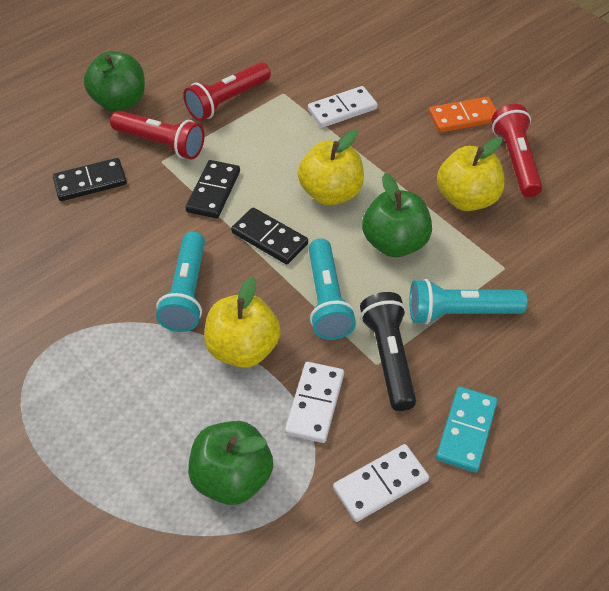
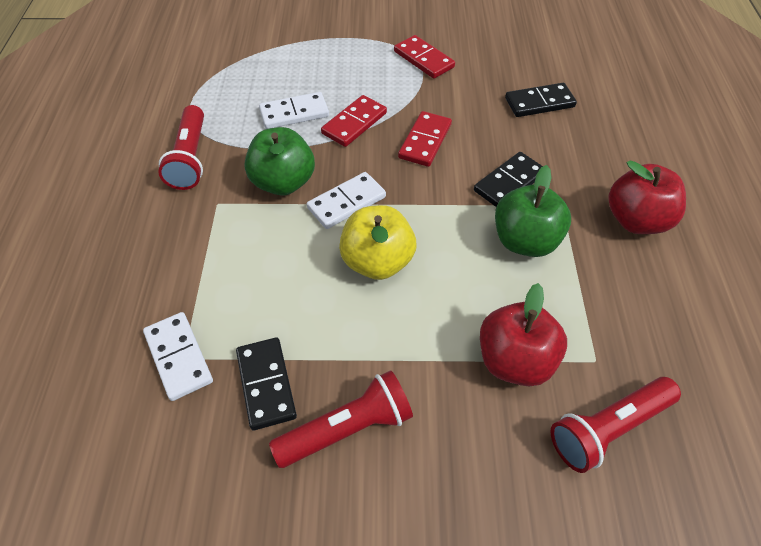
black flashlight: 1 -> 0
green apple: 3 -> 2
orange domino: 1 -> 0
red apple: 0 -> 2
red domino: 0 -> 3
turquoise domino: 1 -> 0
turquoise flashlight: 3 -> 0
yellow apple: 3 -> 1

